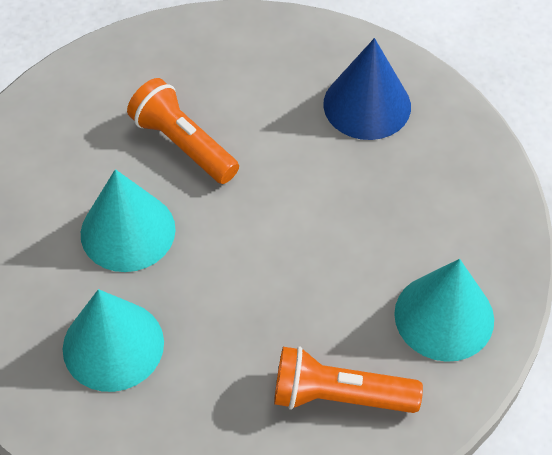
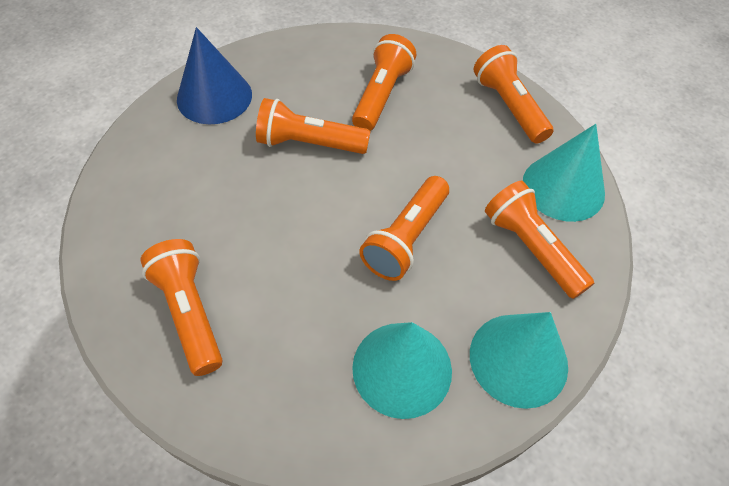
orange flashlight: 2 -> 6

